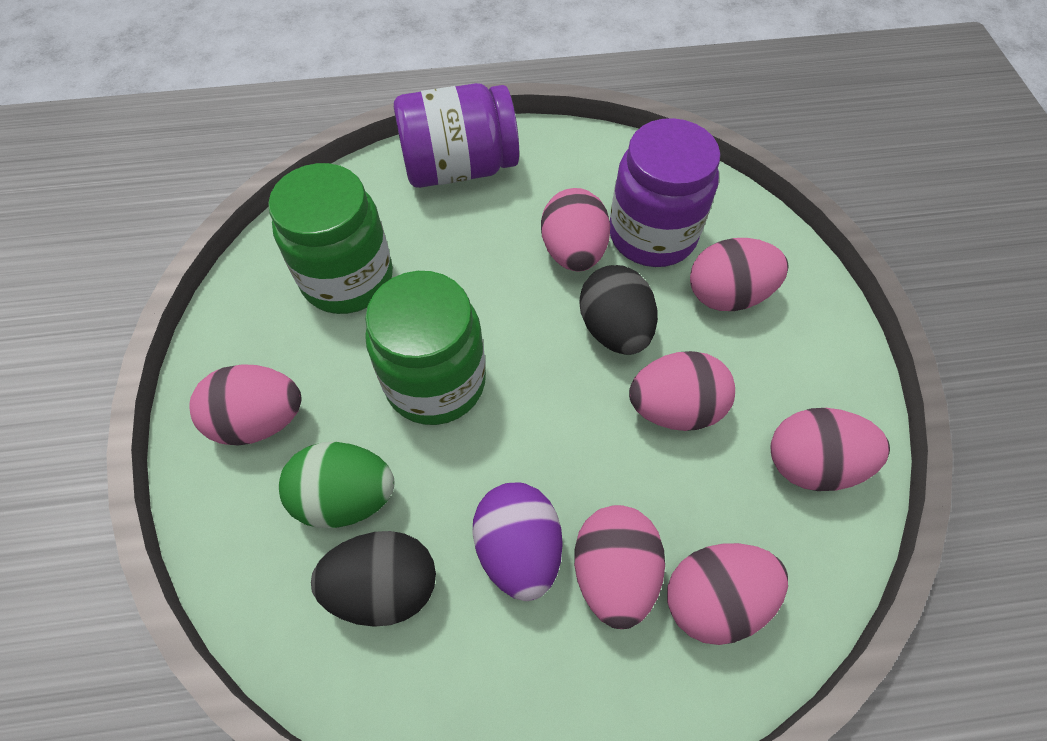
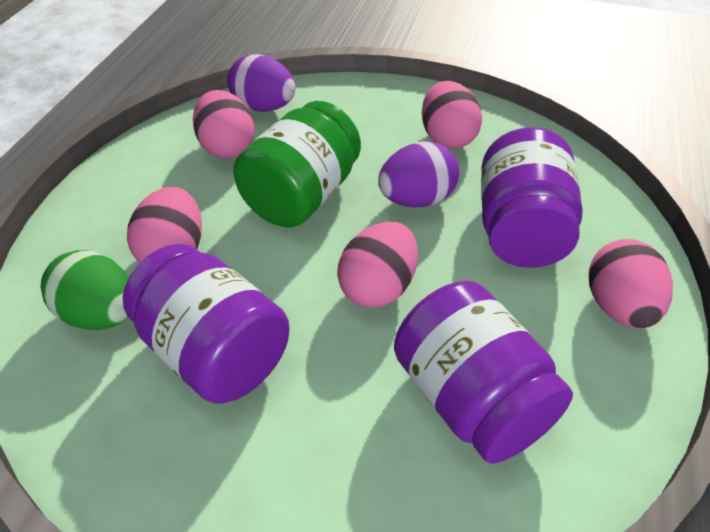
black egg: 2 -> 0
green jar: 2 -> 1
pink egg: 7 -> 5
purple egg: 1 -> 2
purple jar: 2 -> 3

